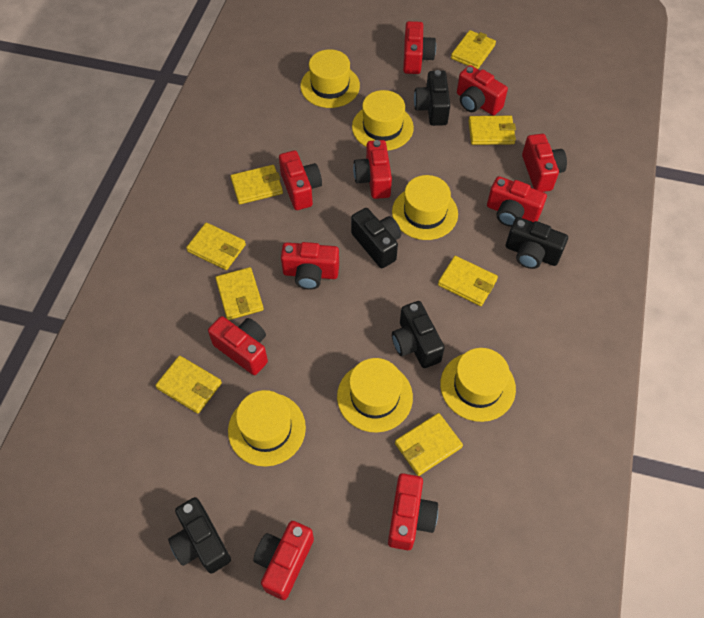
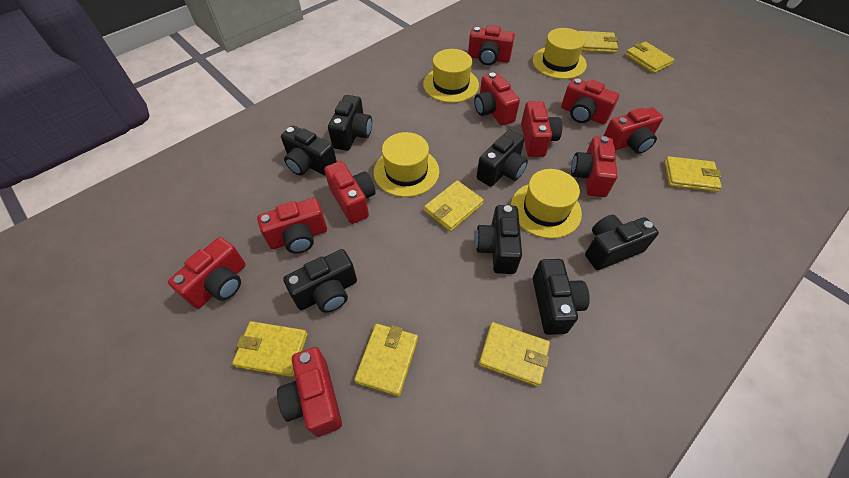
black camera: 5 -> 7
yellow hat: 6 -> 4
yellow wallet: 8 -> 7

